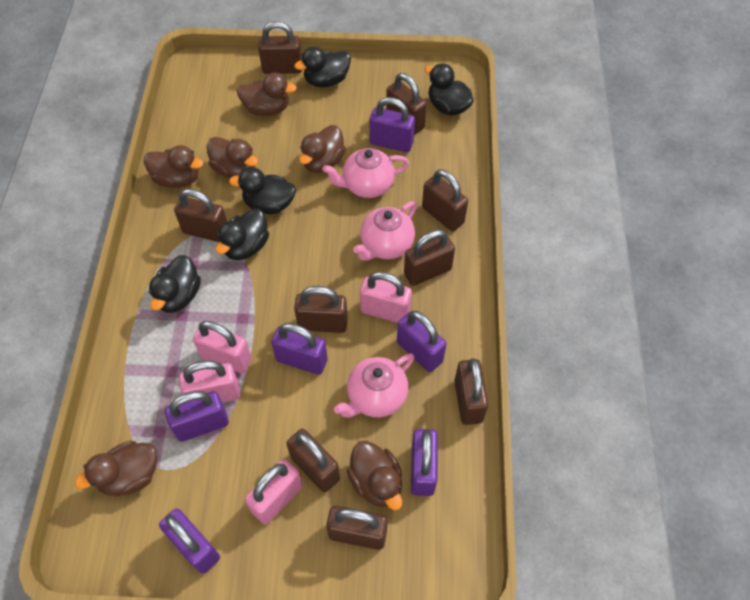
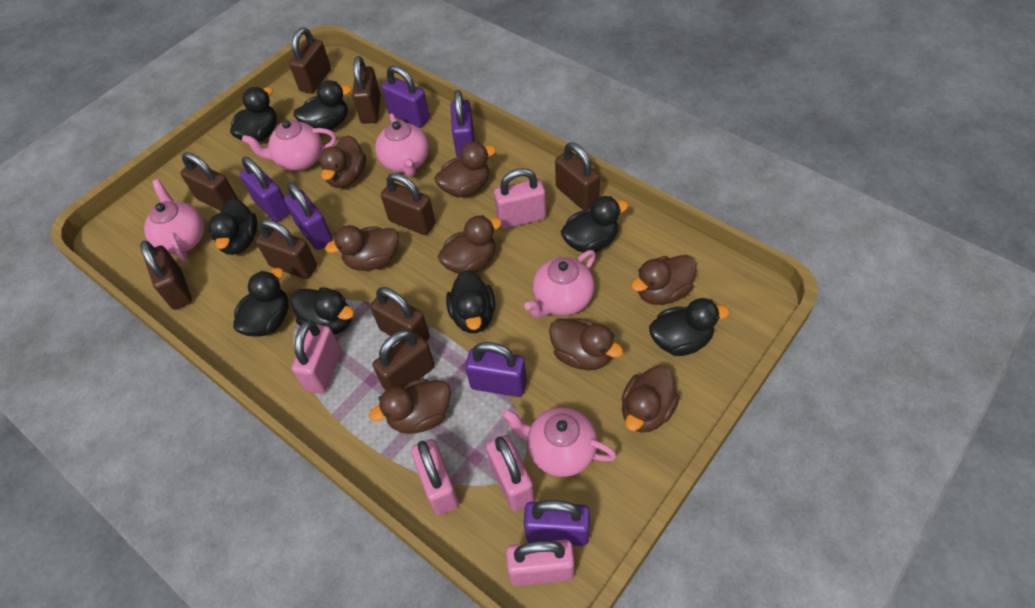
black duck: 5 -> 8
brown duck: 6 -> 8
pink padlock: 4 -> 5
pink teapot: 3 -> 5

